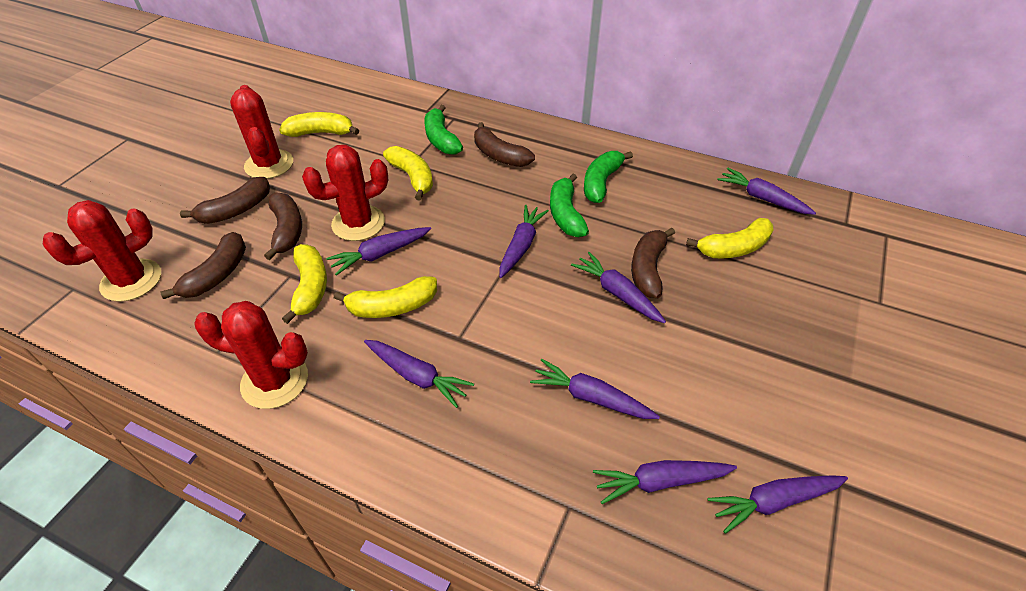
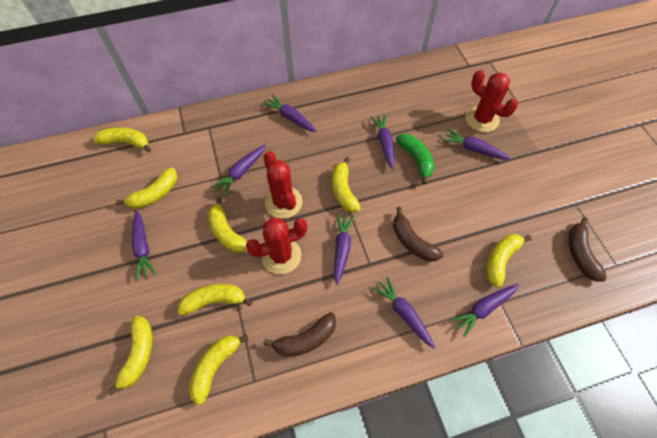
brown banana: 5 -> 3
green banana: 3 -> 1
red cactus: 4 -> 3
yellow banana: 5 -> 8

